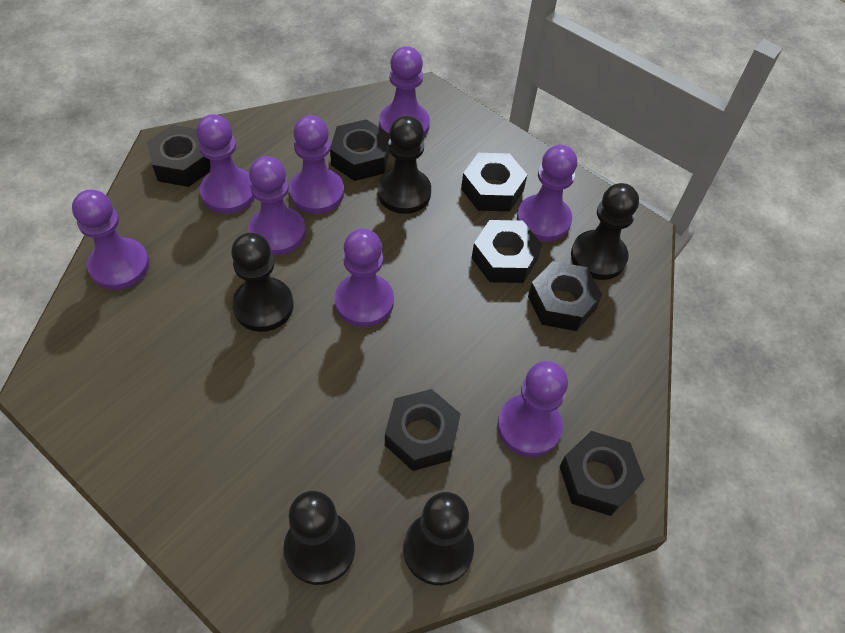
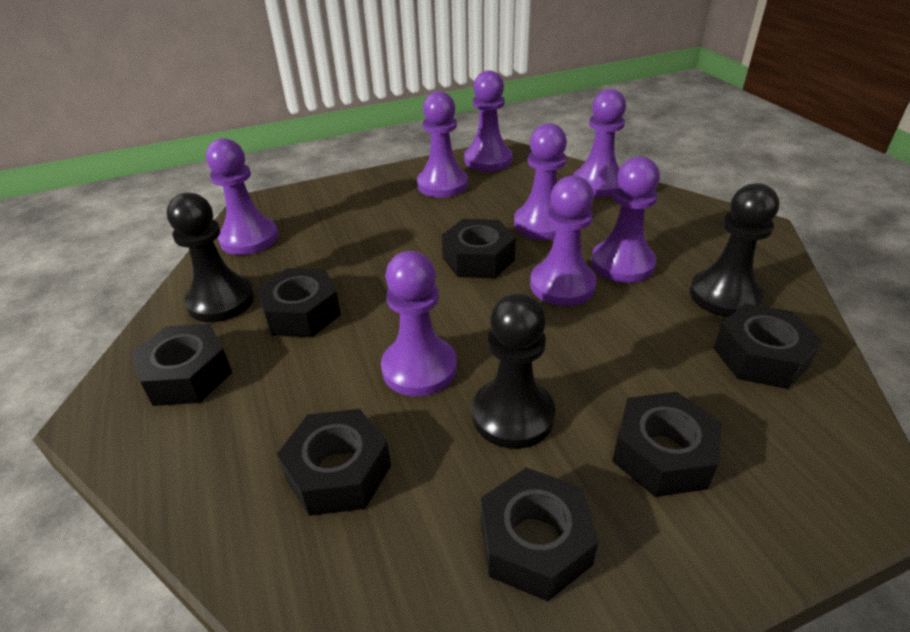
black pawn: 5 -> 3

